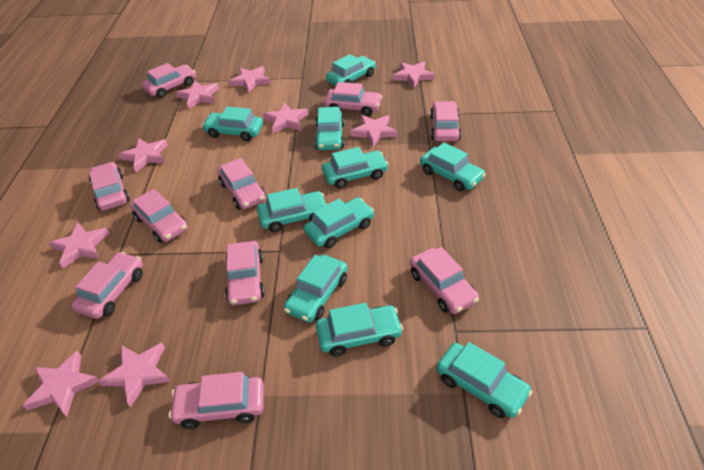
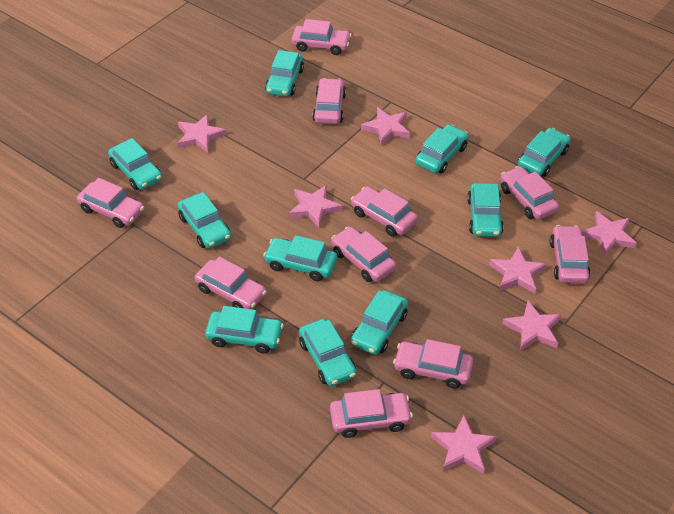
pink star: 9 -> 7

